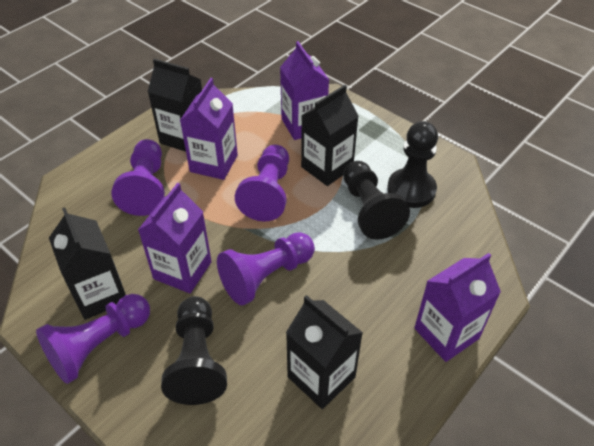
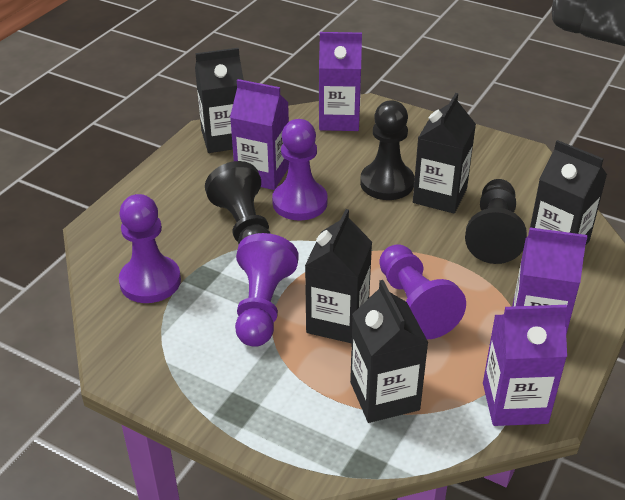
black carton: 4 -> 5

